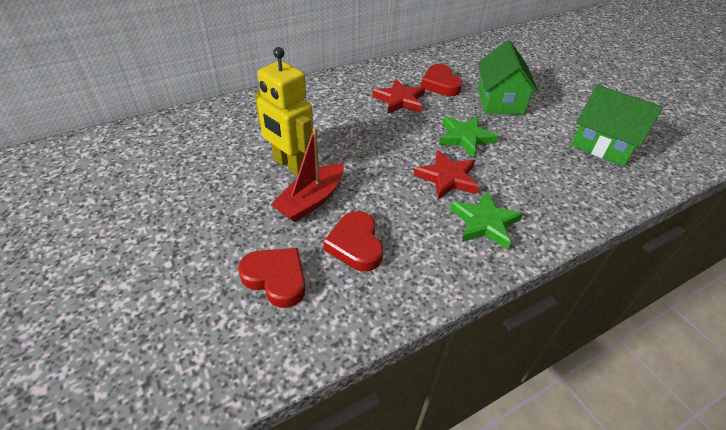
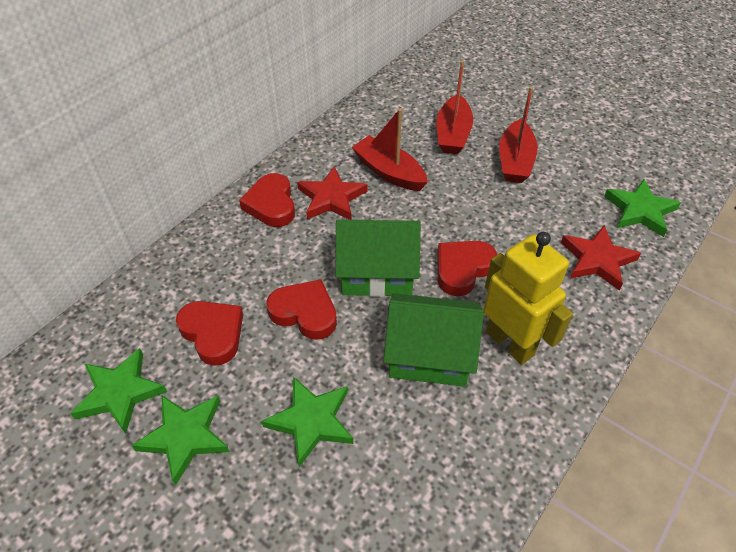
green star: 2 -> 4
red boat: 1 -> 3
red heart: 3 -> 4

